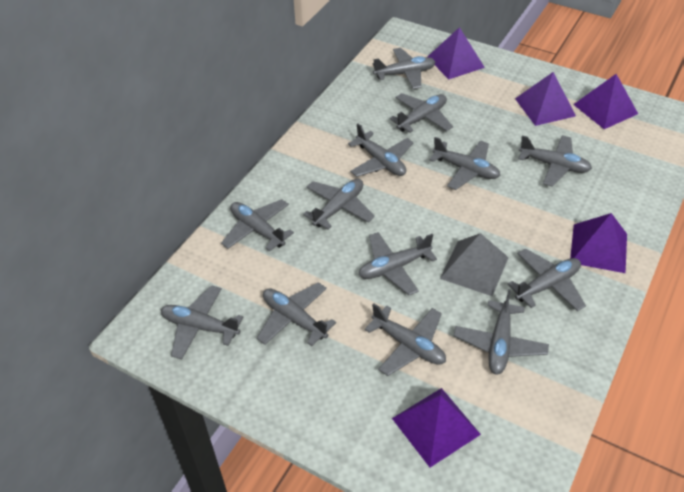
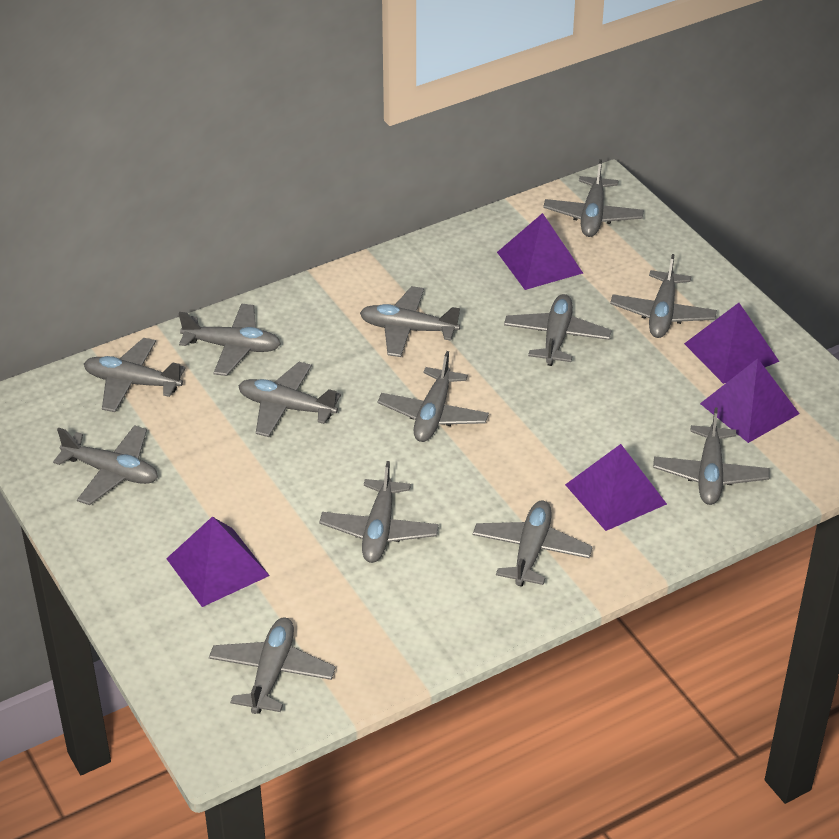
grey pyramid: 1 -> 0

